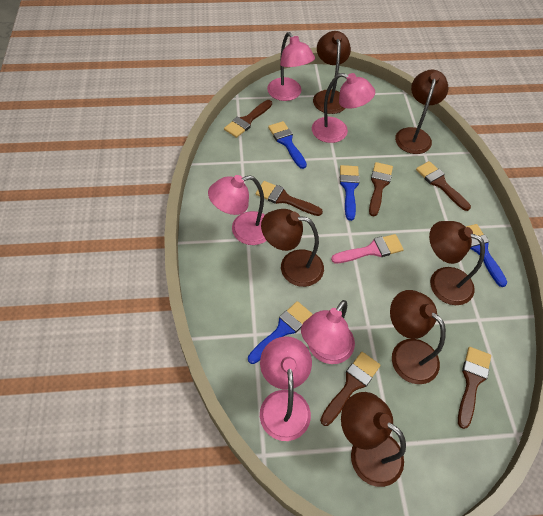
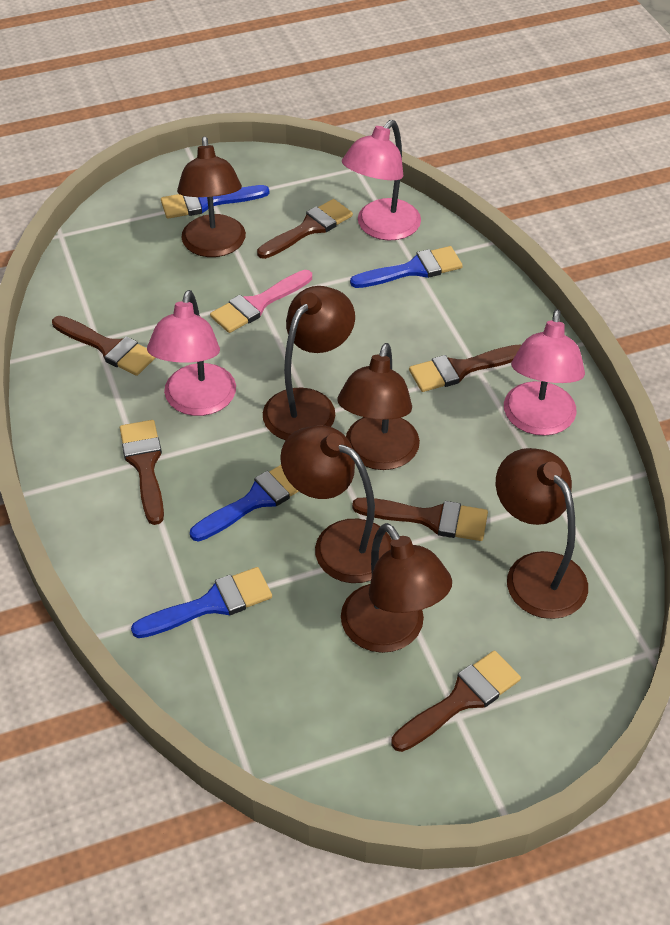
pink lamp: 5 -> 3

